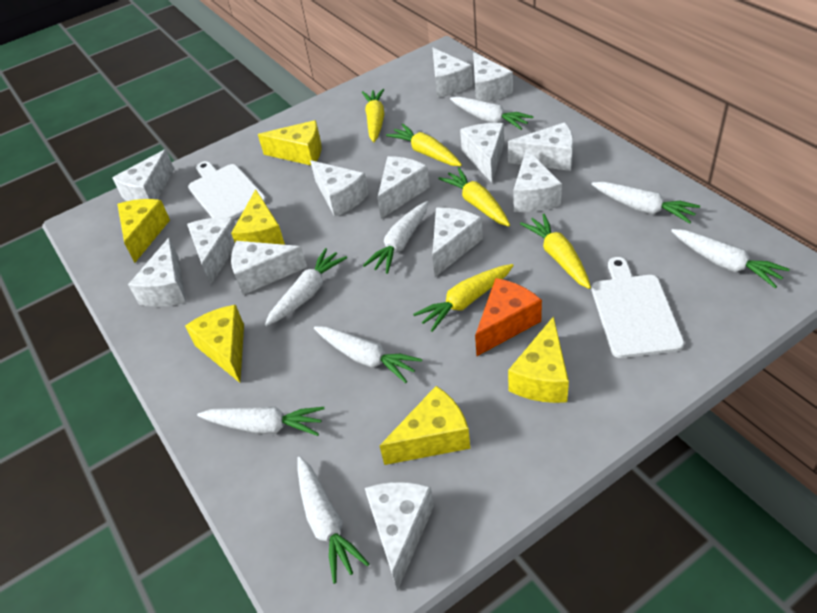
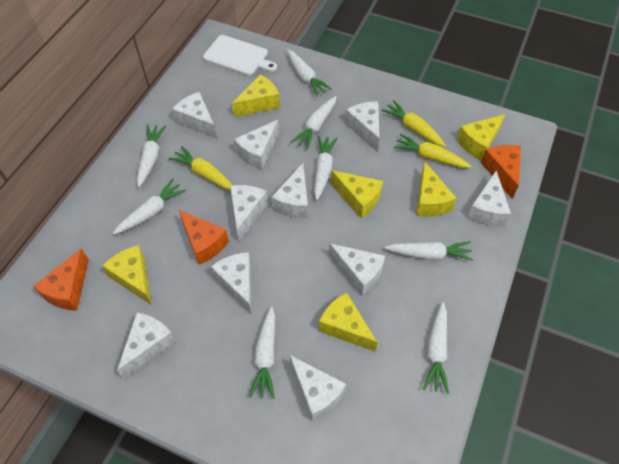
orange cheese: 1 -> 3
white cheese: 13 -> 10
white cutting board: 2 -> 1
yellow carrot: 5 -> 3

